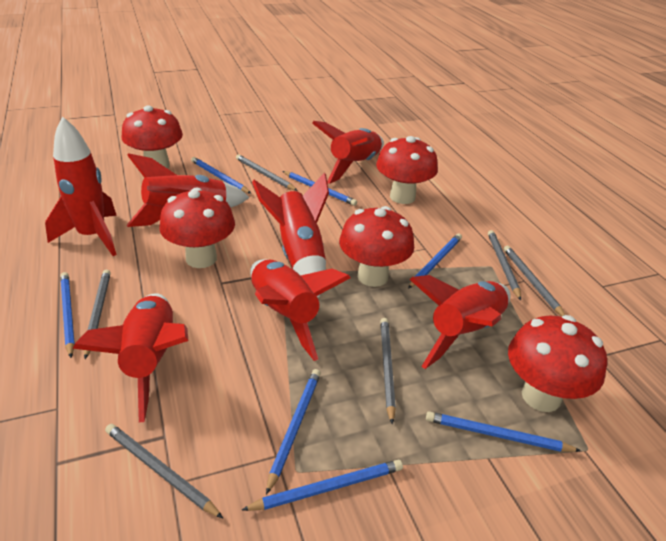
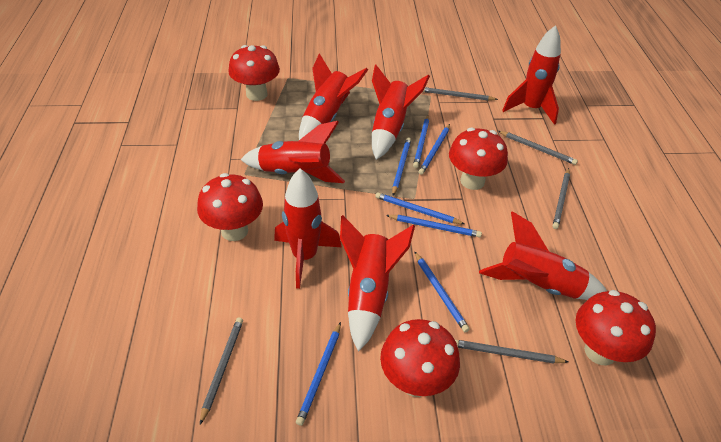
grey pencil: 6 -> 5

